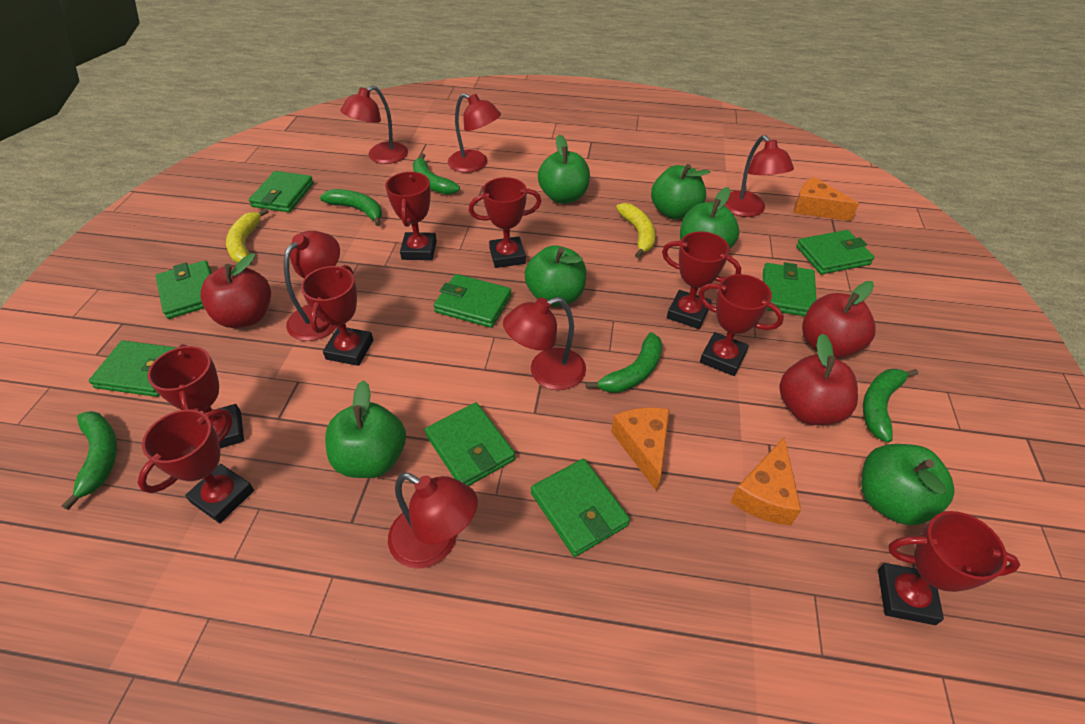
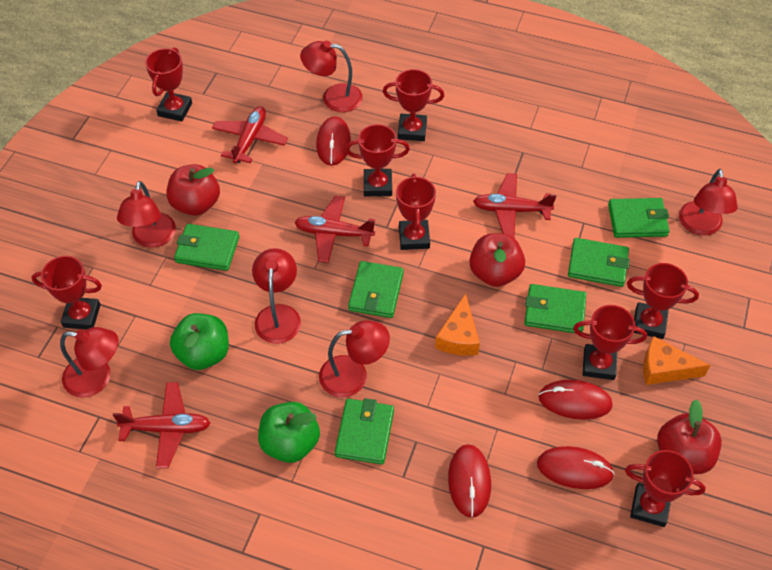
green apple: 6 -> 2
green banana: 5 -> 0
green wallet: 8 -> 6
orange cheese: 3 -> 2
red mouse: 0 -> 4
red plane: 0 -> 4
yellow banana: 2 -> 0

